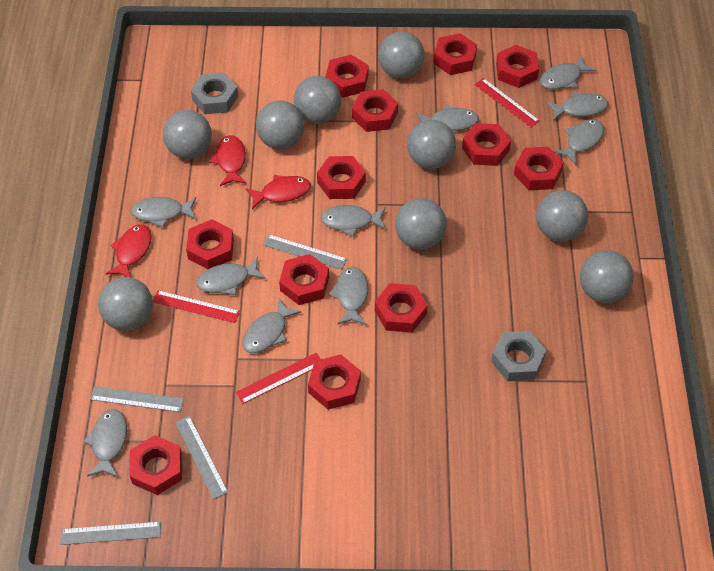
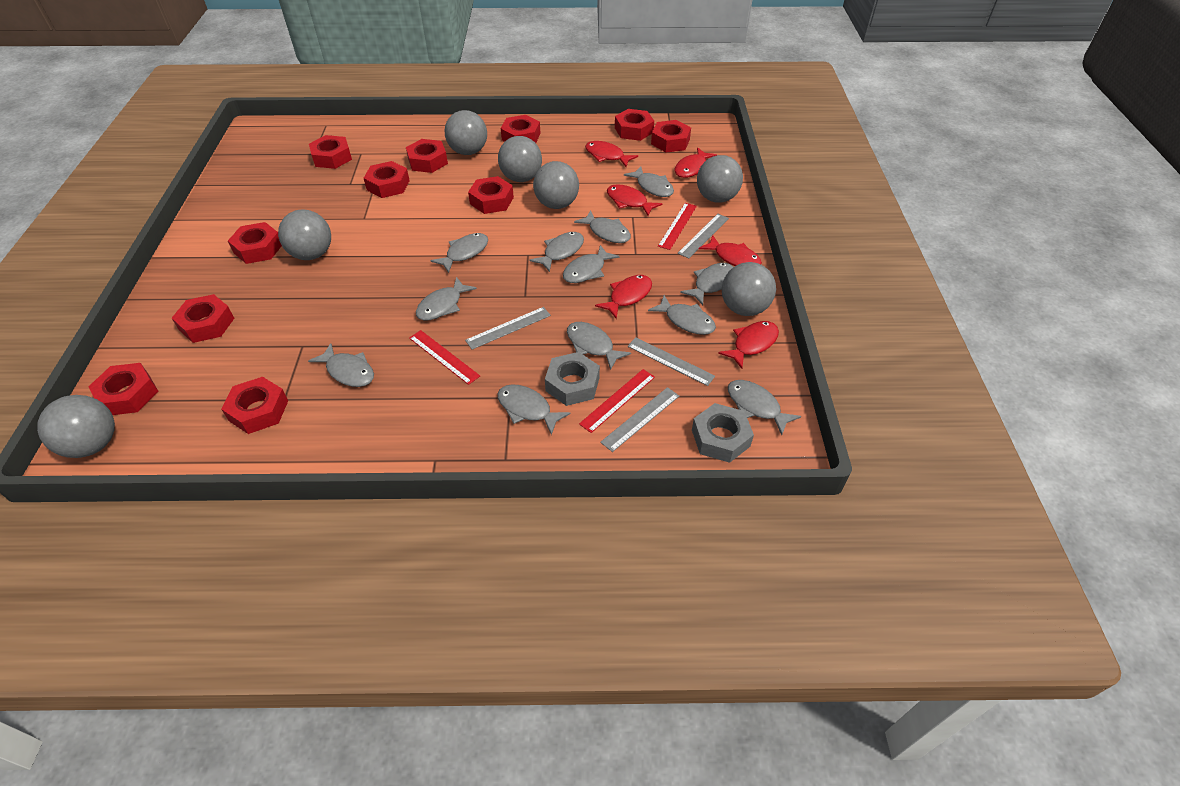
grey ball: 9 -> 7
grey fish: 10 -> 12
red fish: 3 -> 6
red nut: 12 -> 11

